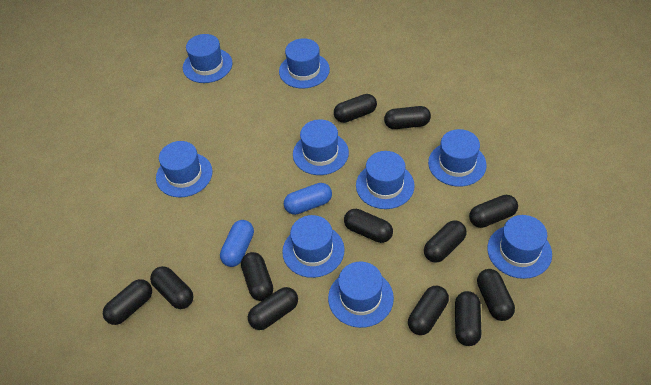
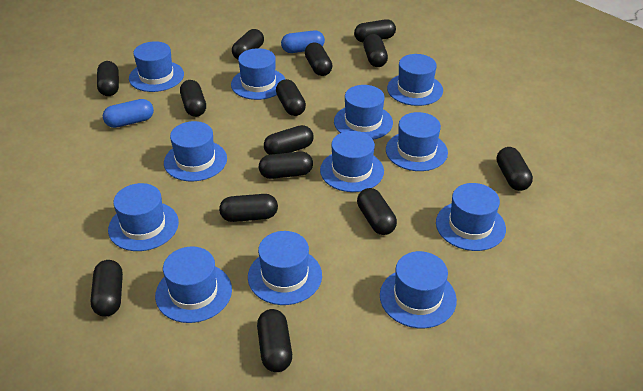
black capsule: 12 -> 14
blue hat: 9 -> 12

